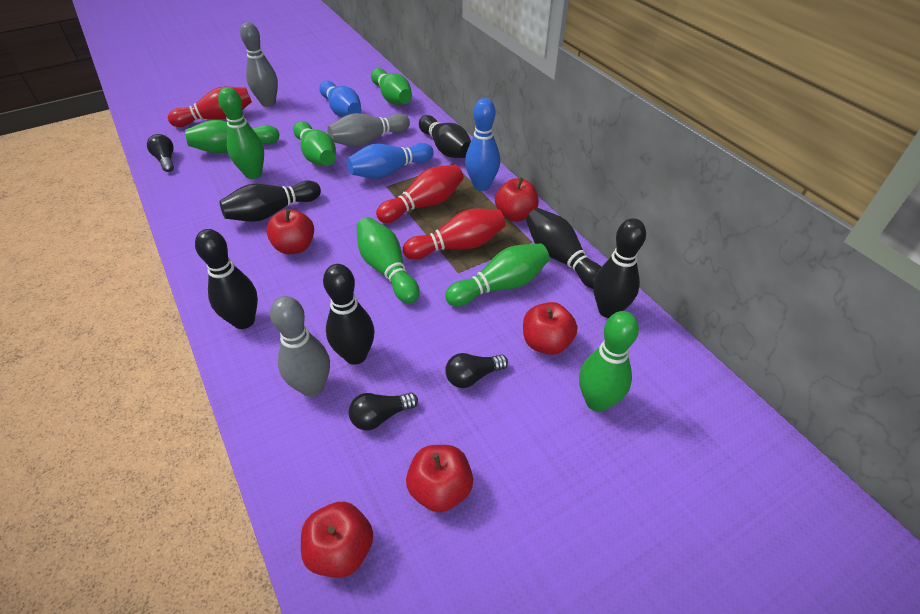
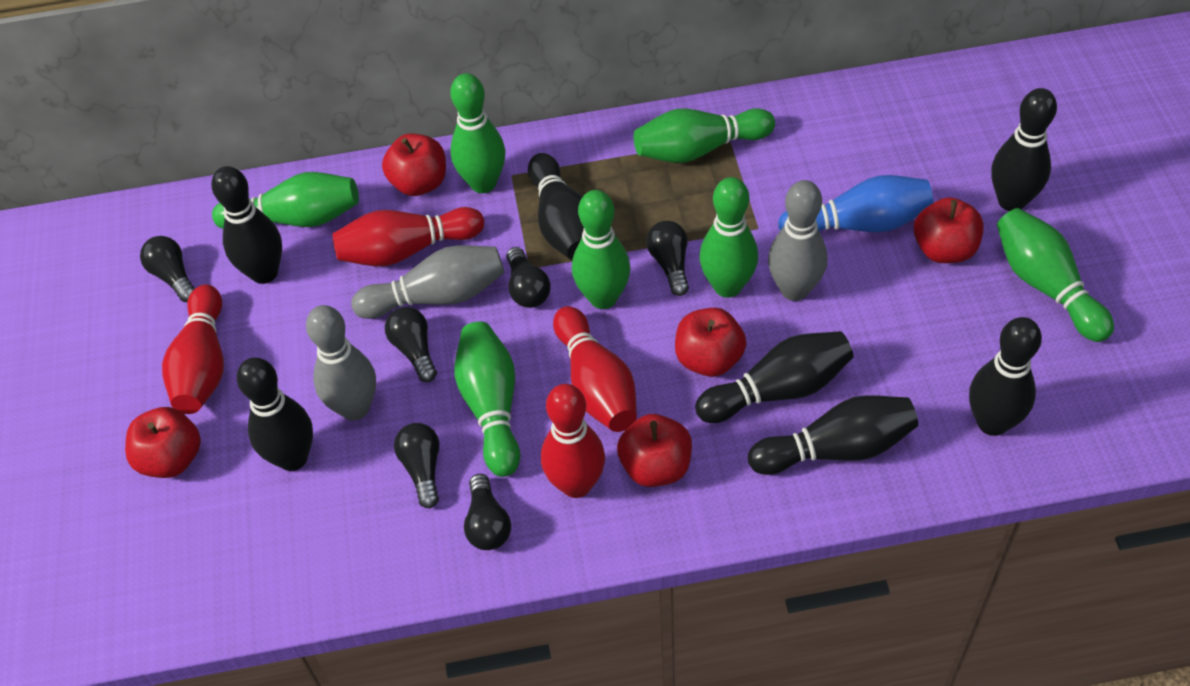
black bowling pin: 6 -> 7
black light bulb: 3 -> 6
blue bowling pin: 3 -> 1
red bowling pin: 3 -> 4

